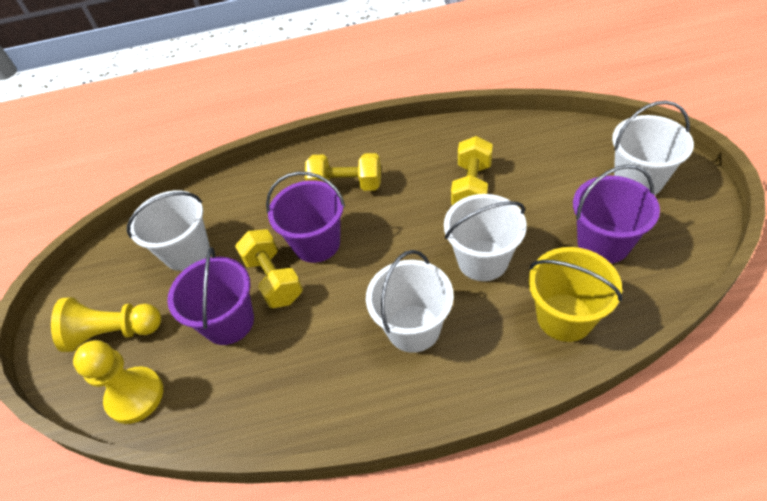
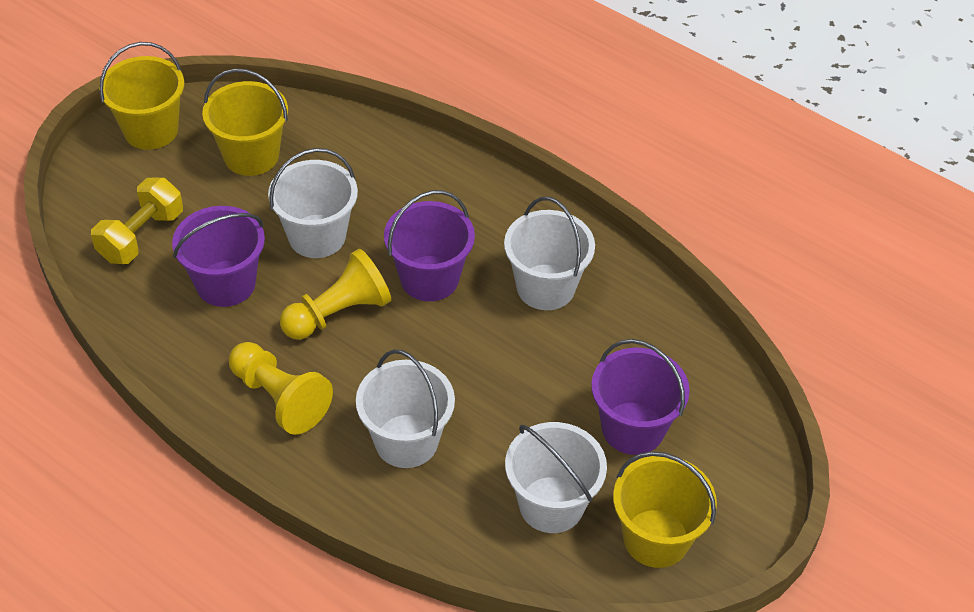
yellow bucket: 1 -> 3
yellow dumbbell: 3 -> 1

